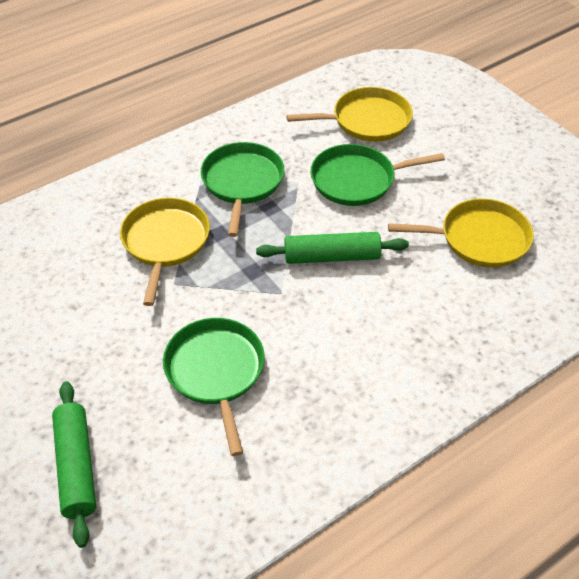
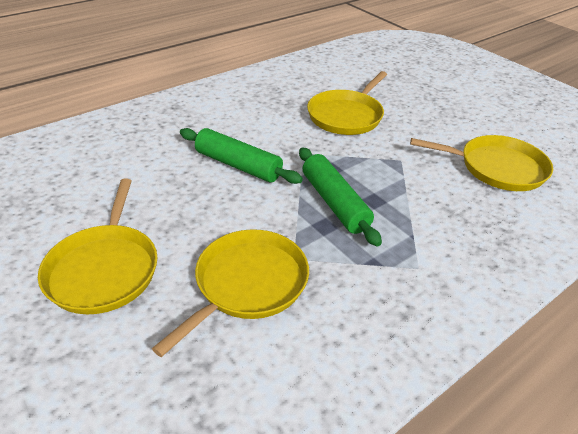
green pan: 3 -> 0
yellow pan: 3 -> 4

